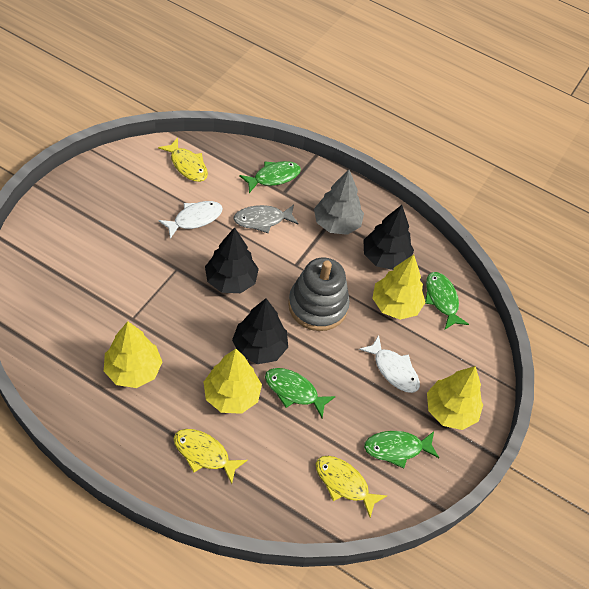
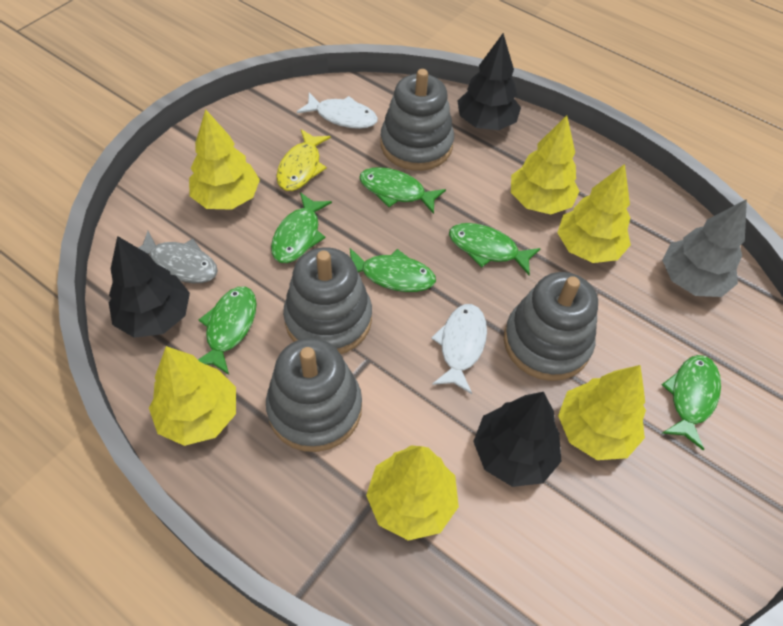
green fish: 4 -> 6
grey stacking toy: 1 -> 4
yellow fish: 3 -> 1
yellow tree: 4 -> 6

